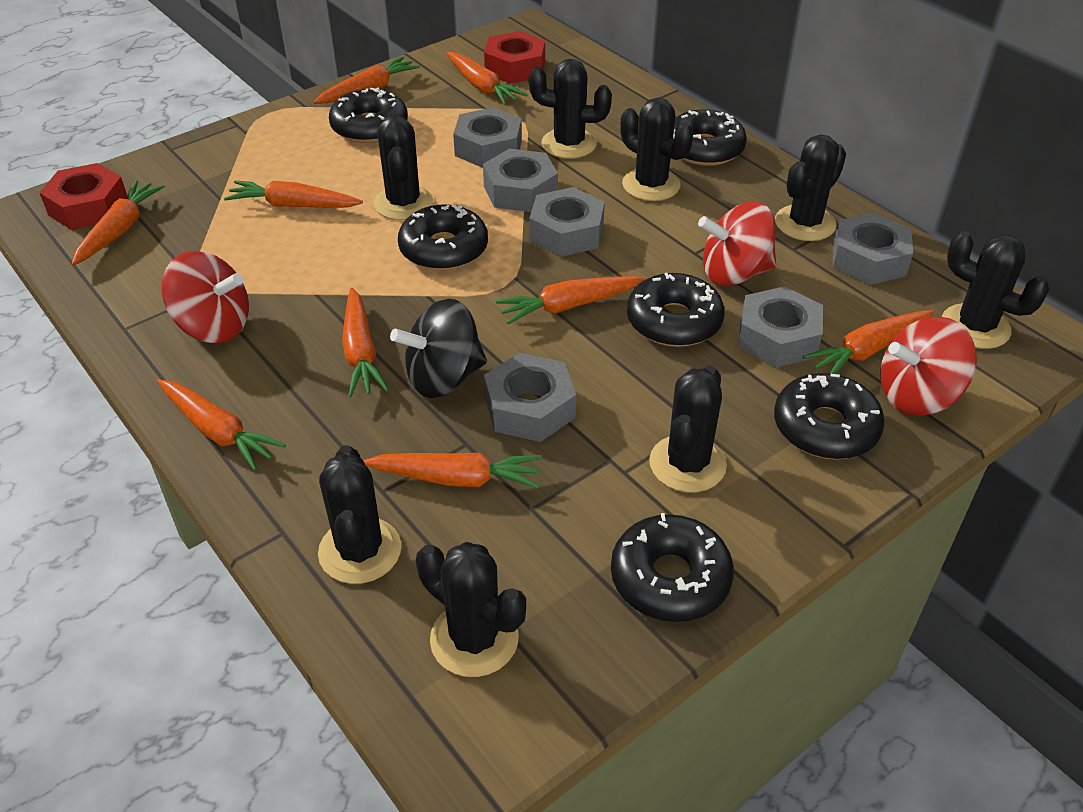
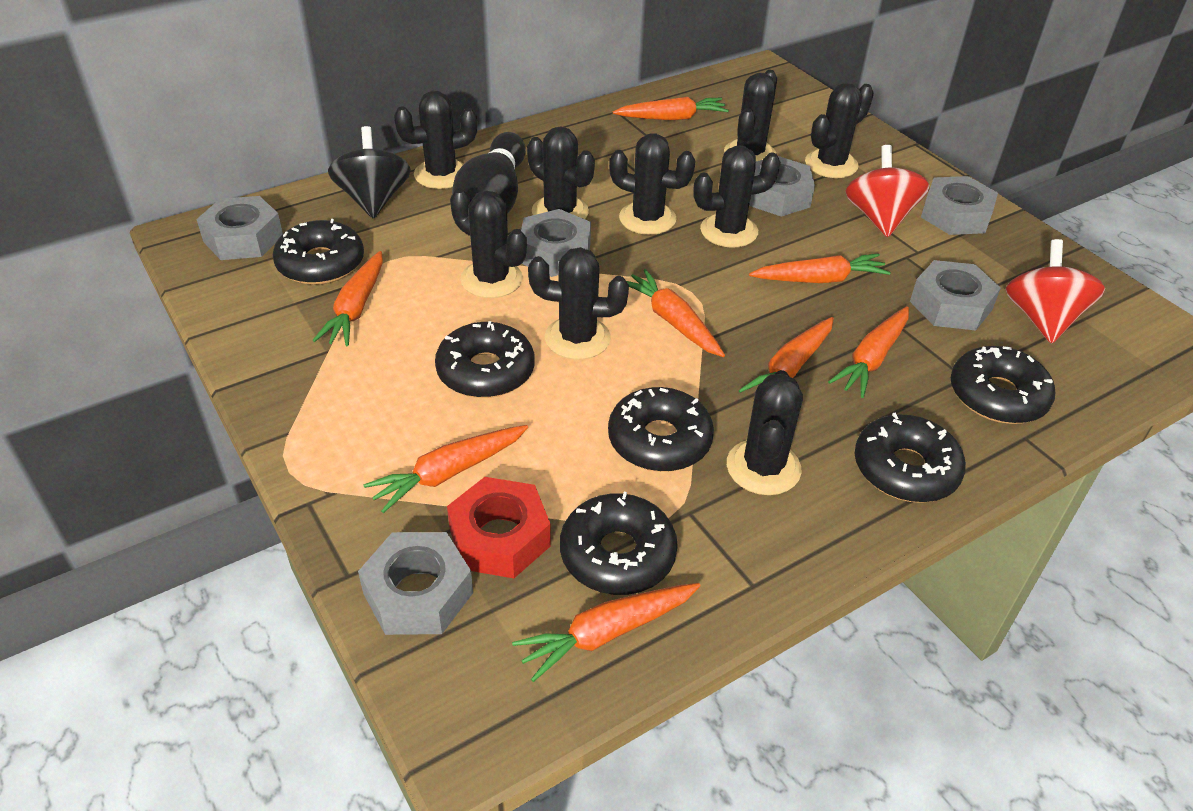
black bowling pin: 0 -> 1
black cactus: 8 -> 9
orange carrot: 9 -> 8
red nut: 2 -> 1
red spinning top: 3 -> 2

